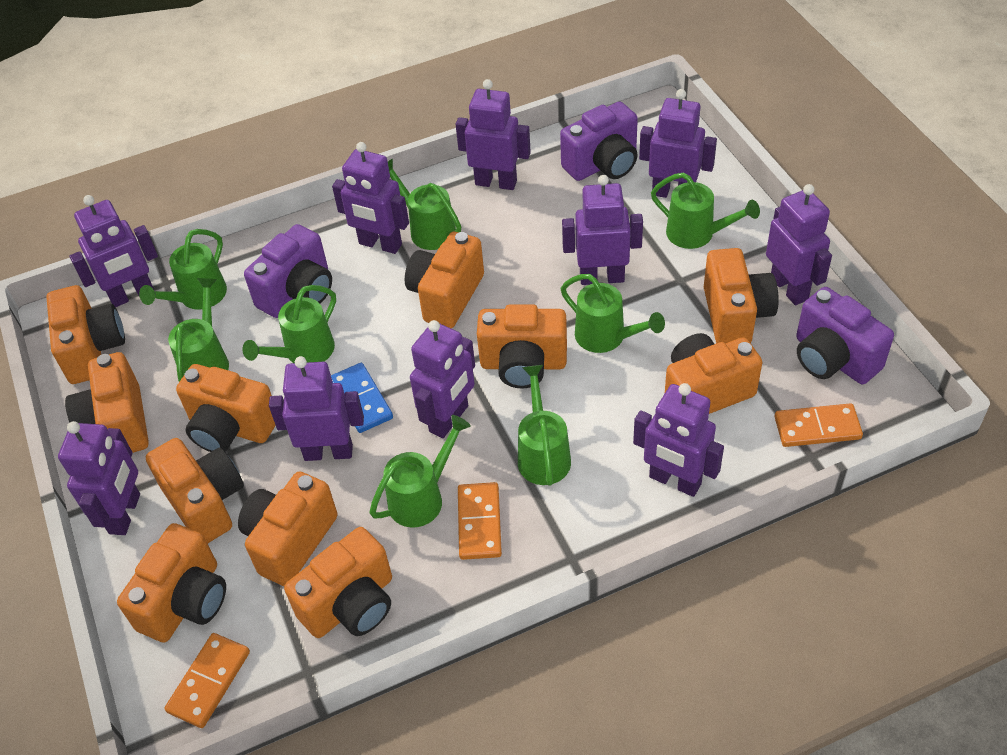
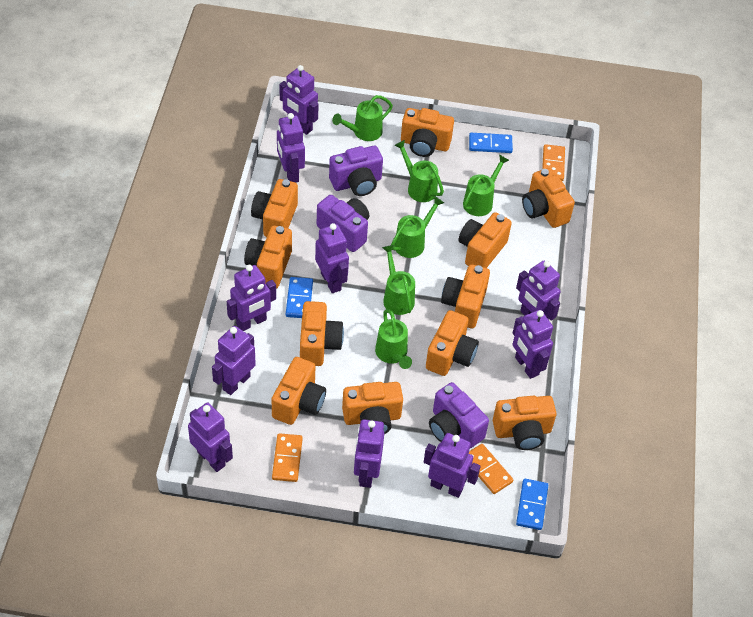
blue domino: 1 -> 3
green watering can: 8 -> 6

